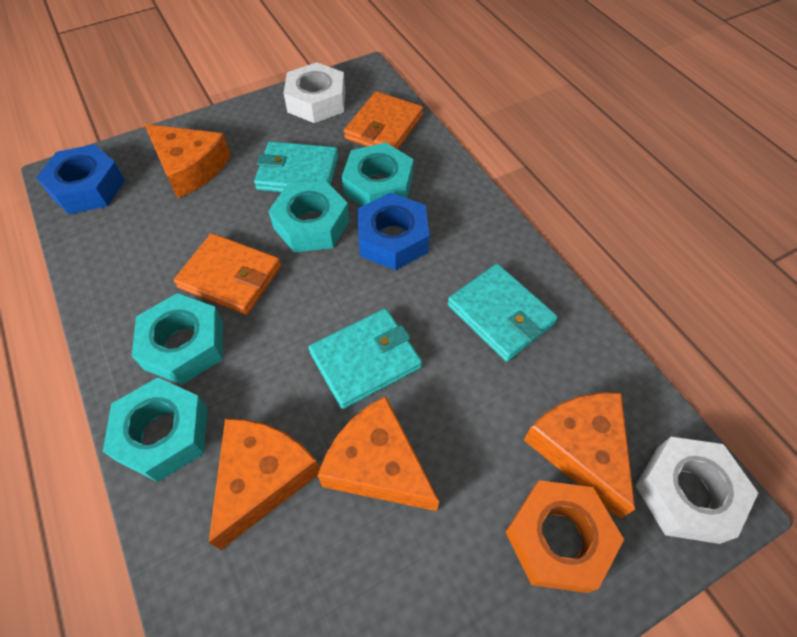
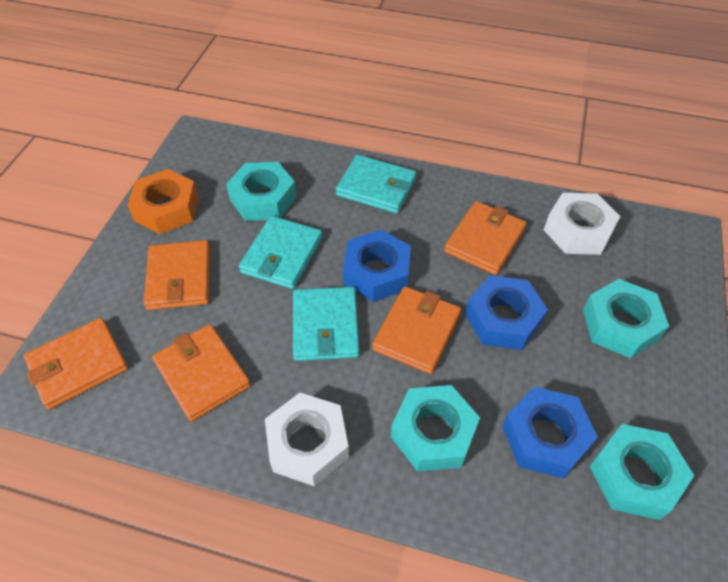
blue nut: 2 -> 3
orange cheese: 4 -> 0
orange wallet: 2 -> 5

